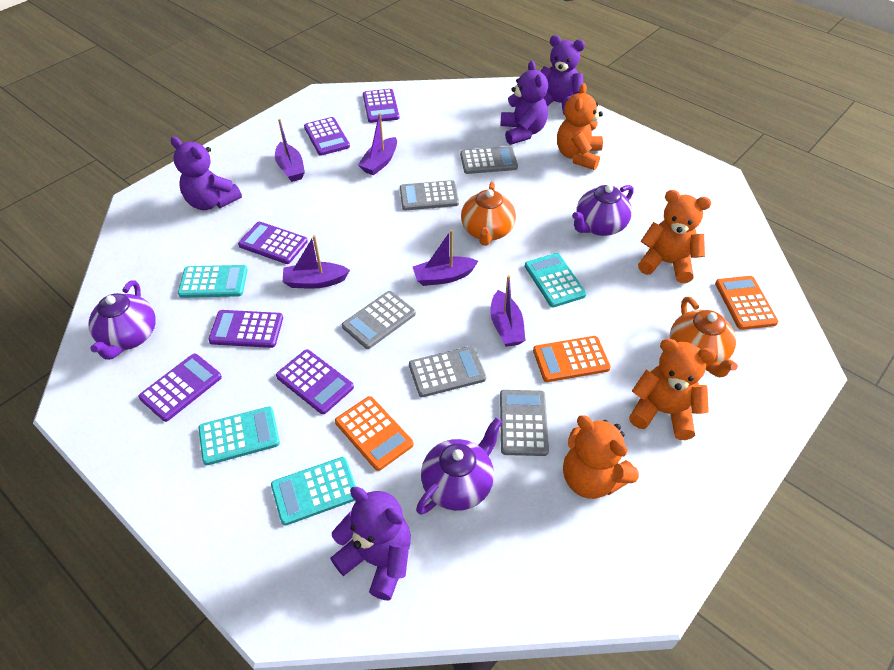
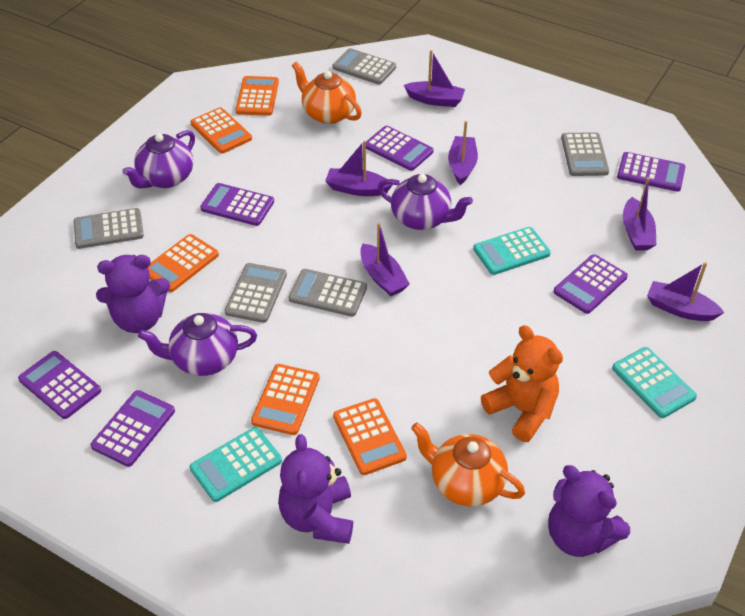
orange calculator: 3 -> 5
orange teddy bear: 4 -> 1
purple boat: 5 -> 6
purple teddy bear: 4 -> 3
turquoise calculator: 4 -> 3

